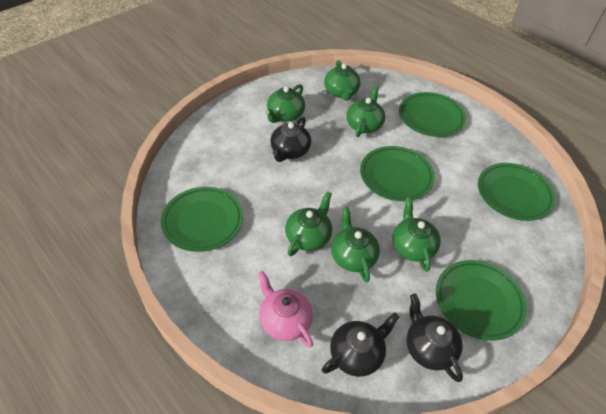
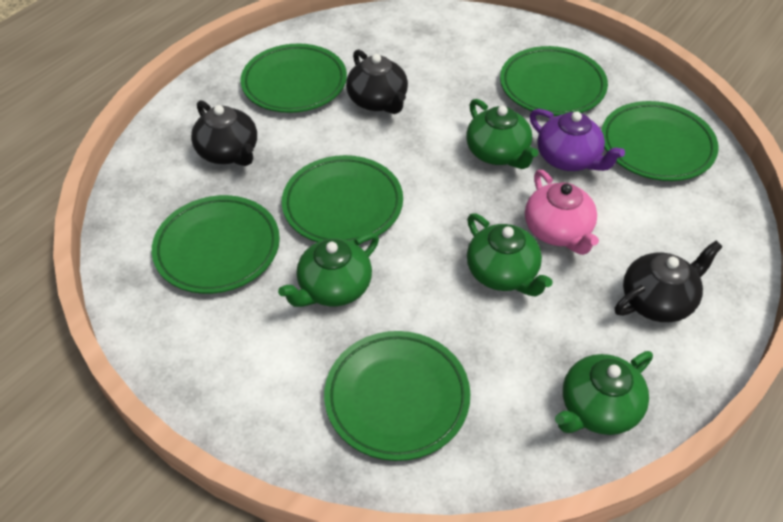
green plate: 5 -> 6
green teapot: 6 -> 4
purple teapot: 0 -> 1

